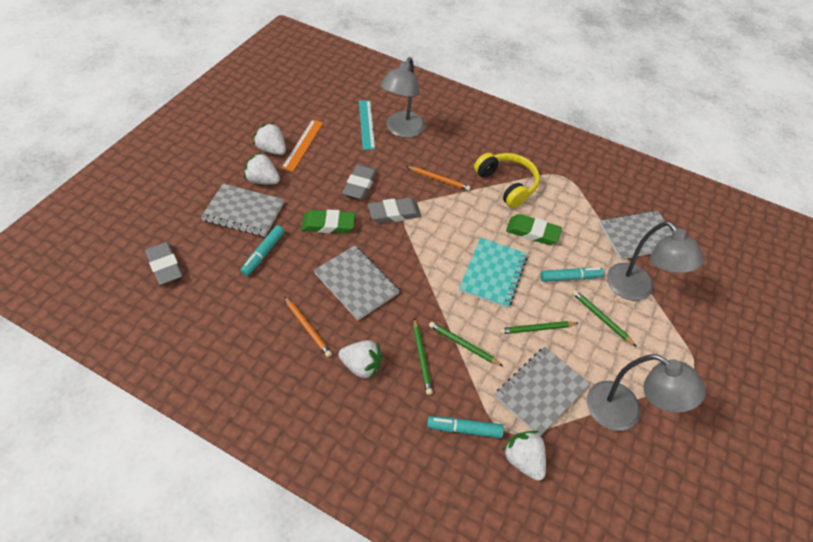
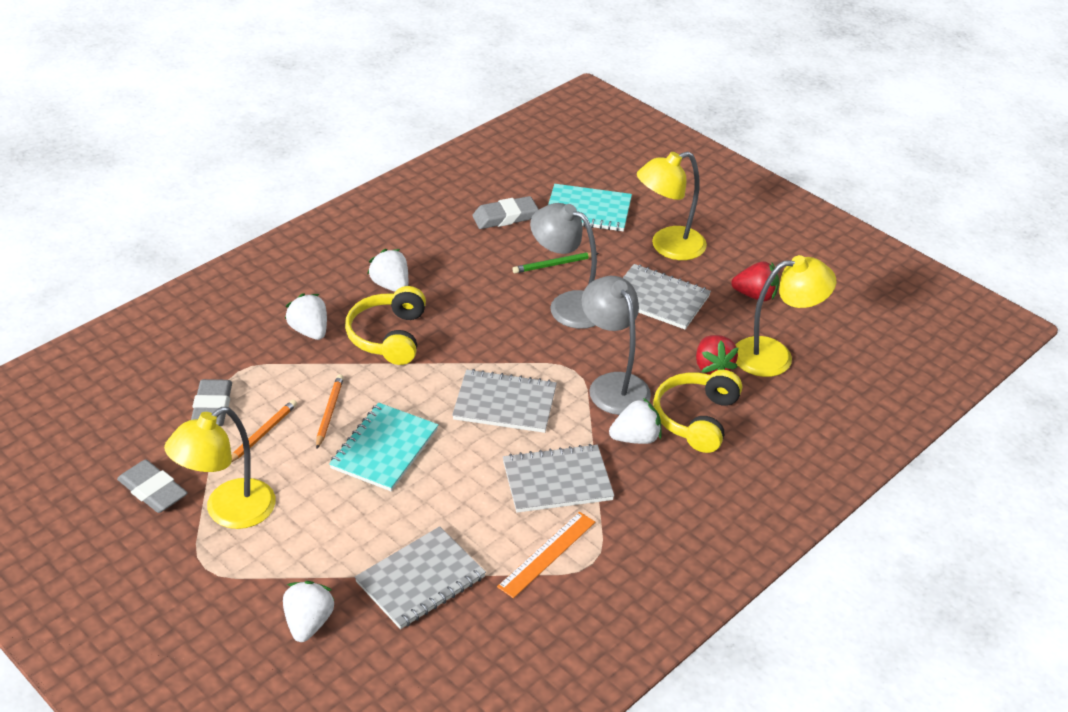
green eraser: 2 -> 0
green pencil: 4 -> 1
grey lamp: 3 -> 2
red strawberry: 0 -> 2
turquoise marker: 3 -> 0
turquoise notebook: 1 -> 2
turquoise ruler: 1 -> 0
yellow headphones: 1 -> 2
yellow lamp: 0 -> 3

